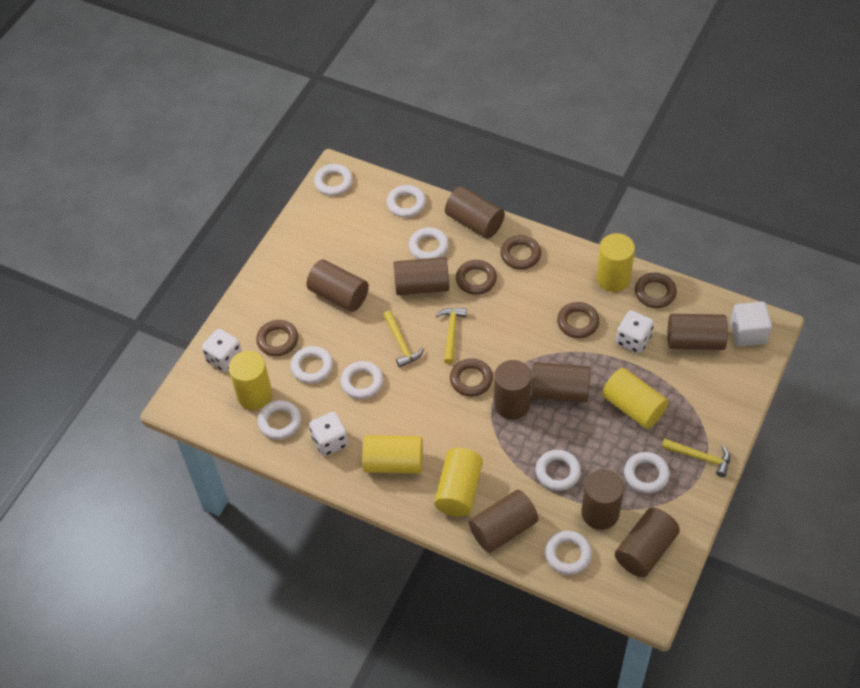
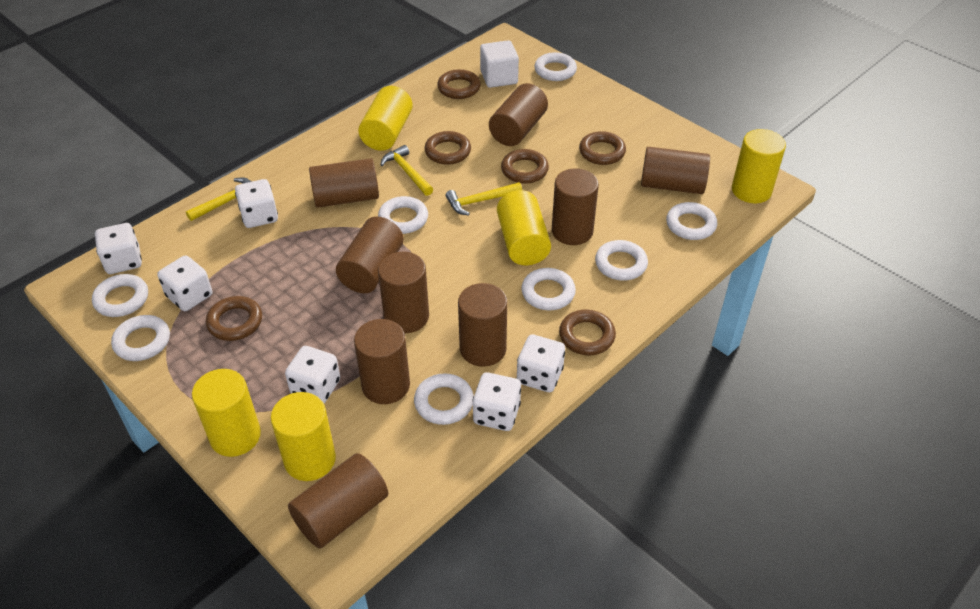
white dice: 3 -> 6
white ring: 9 -> 8

